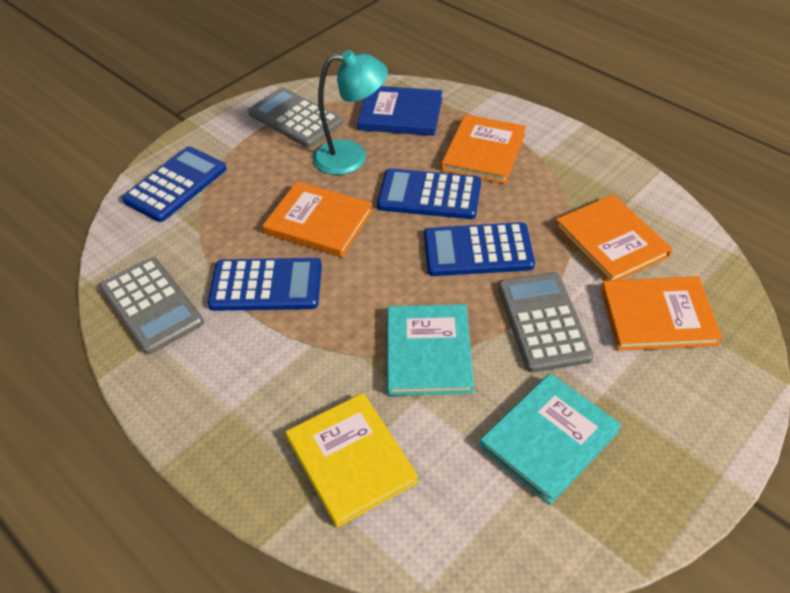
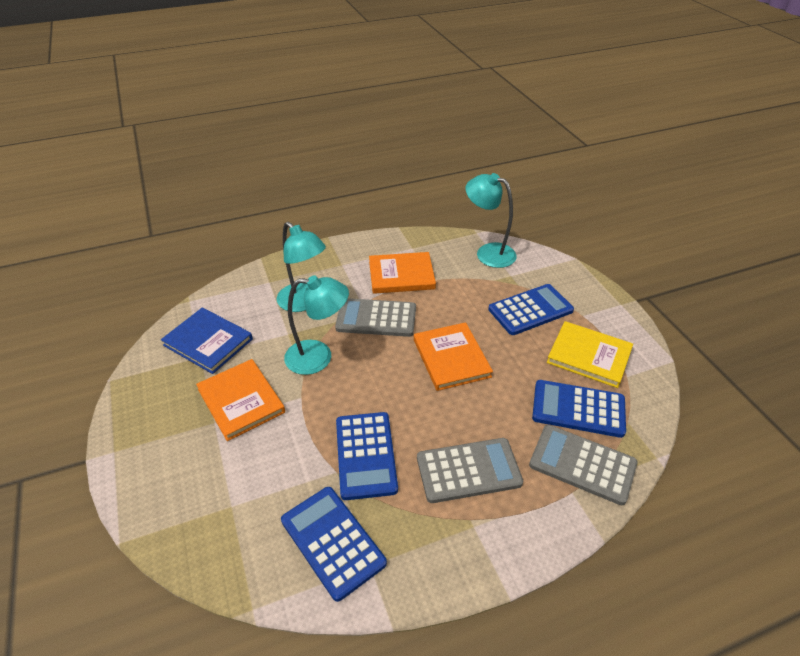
orange book: 4 -> 3
turquoise book: 2 -> 0
turquoise lamp: 1 -> 3

